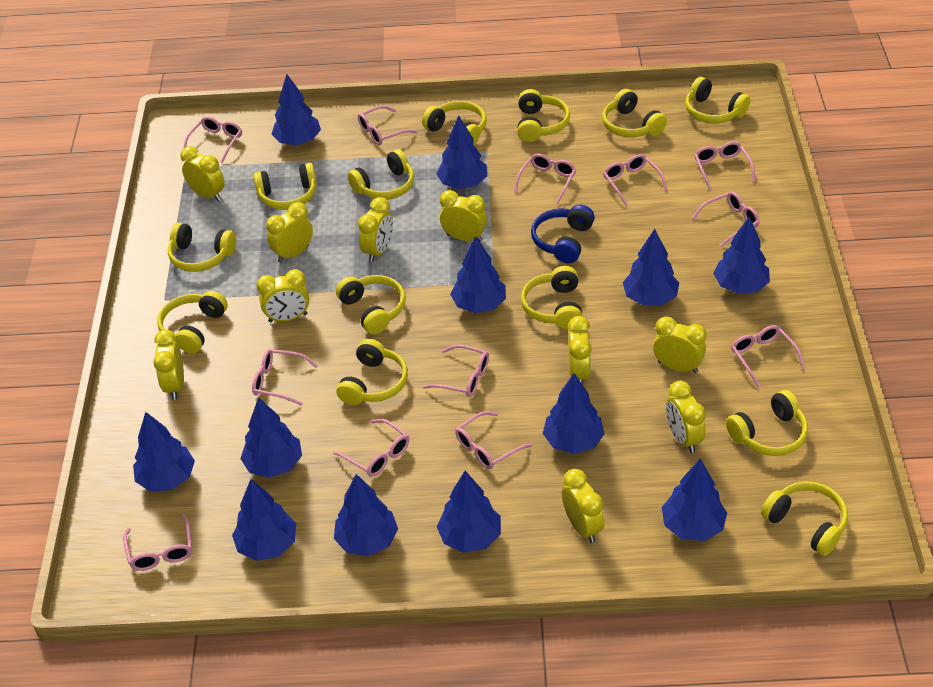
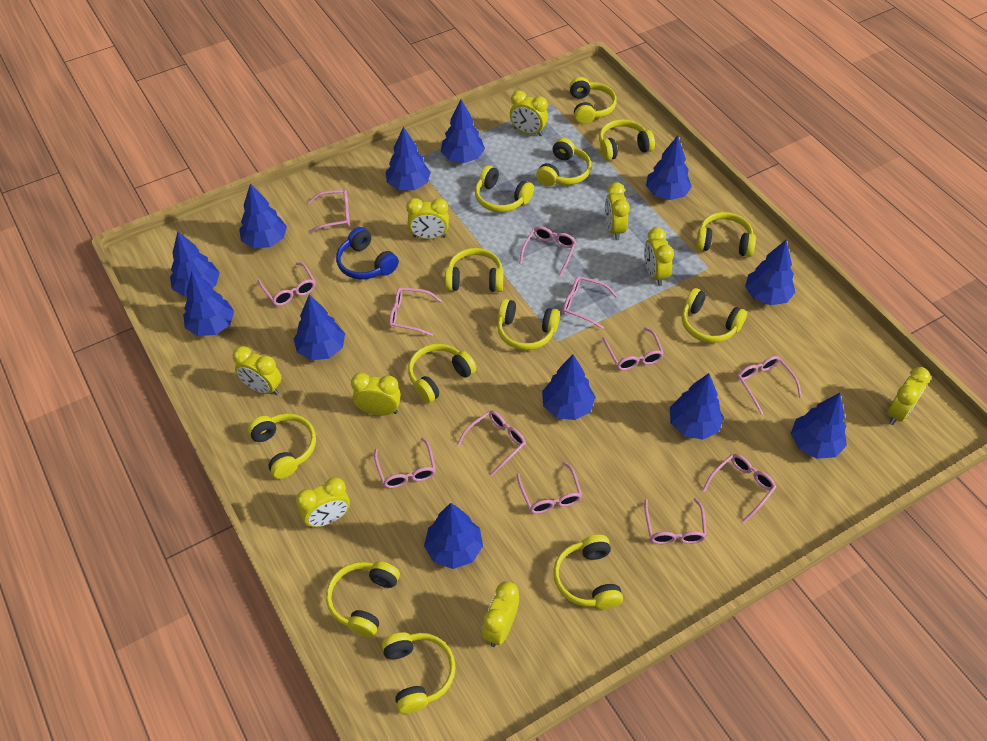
yellow clock: 10 -> 9

